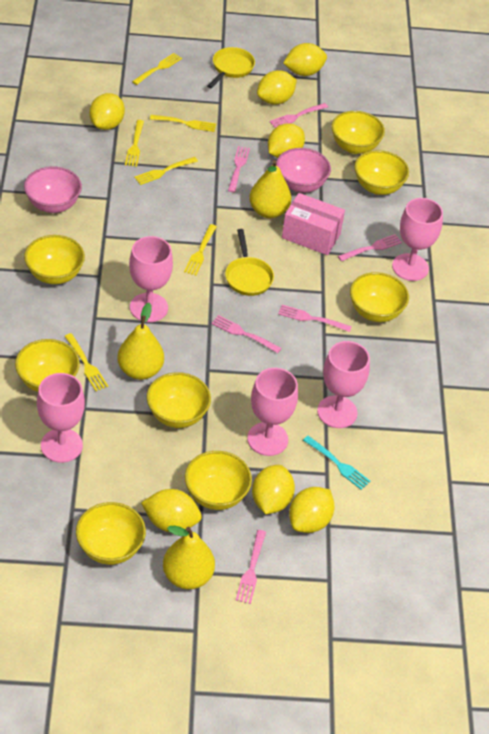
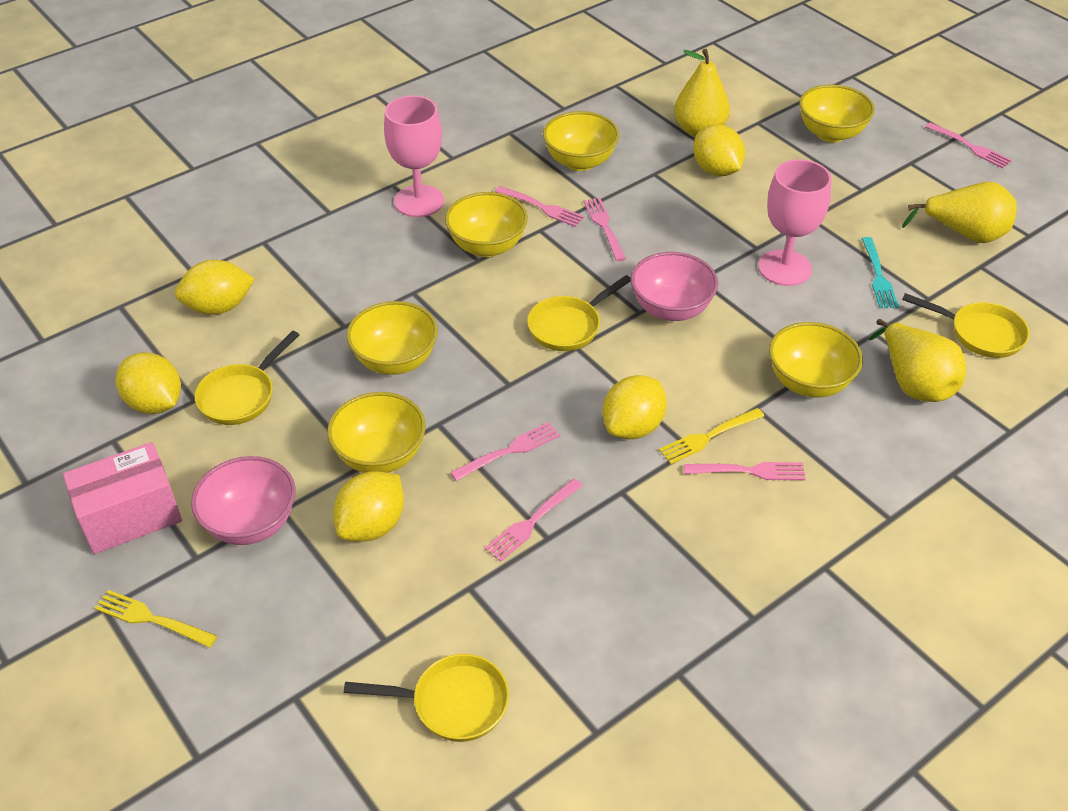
pink goblet: 5 -> 2
yellow bowl: 8 -> 6
yellow fork: 6 -> 2
yellow lemon: 7 -> 5
yellow pan: 2 -> 4

